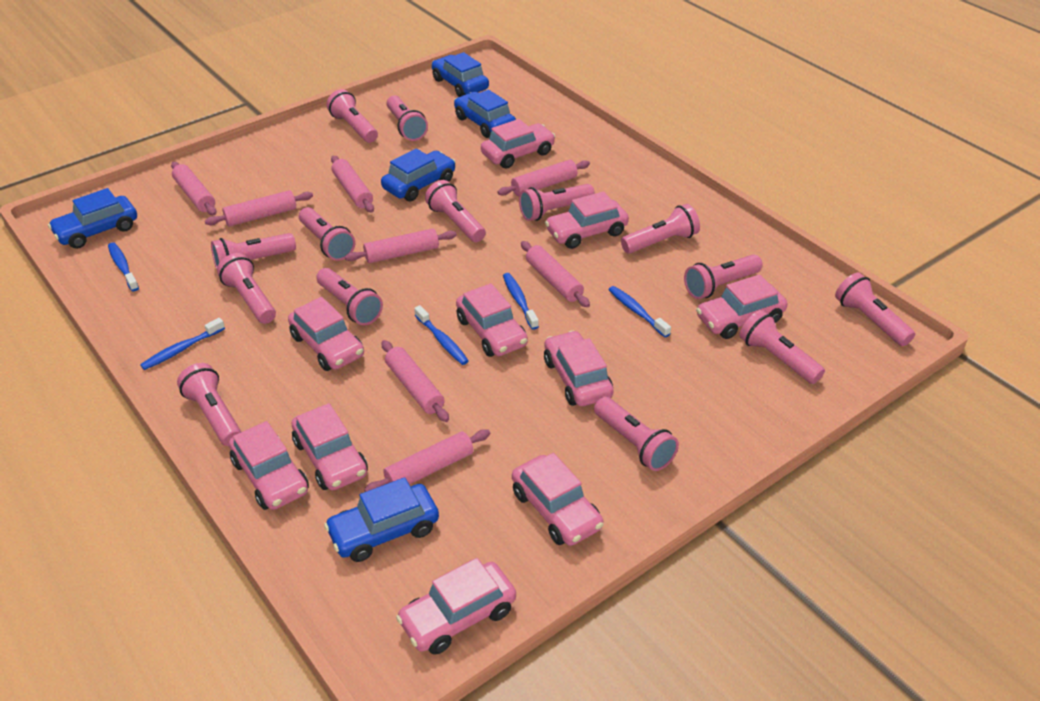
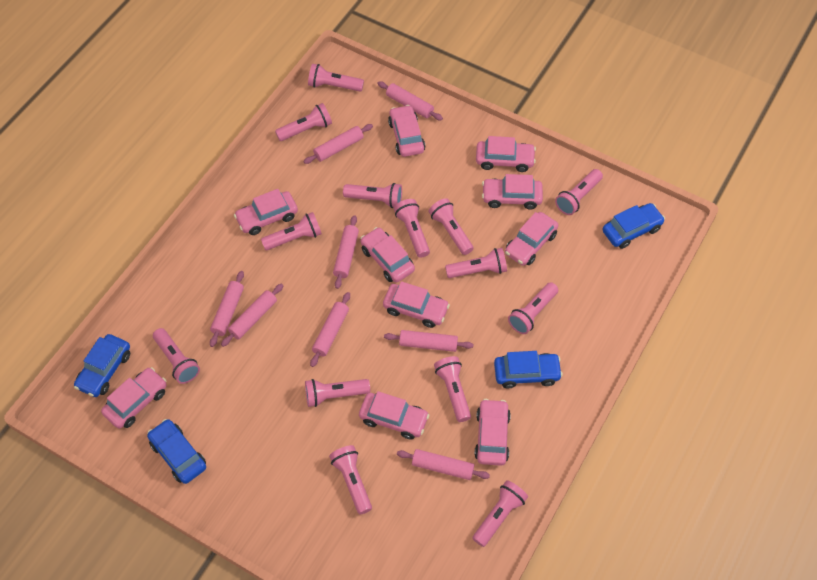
blue car: 5 -> 4
blue toothbrush: 5 -> 0

